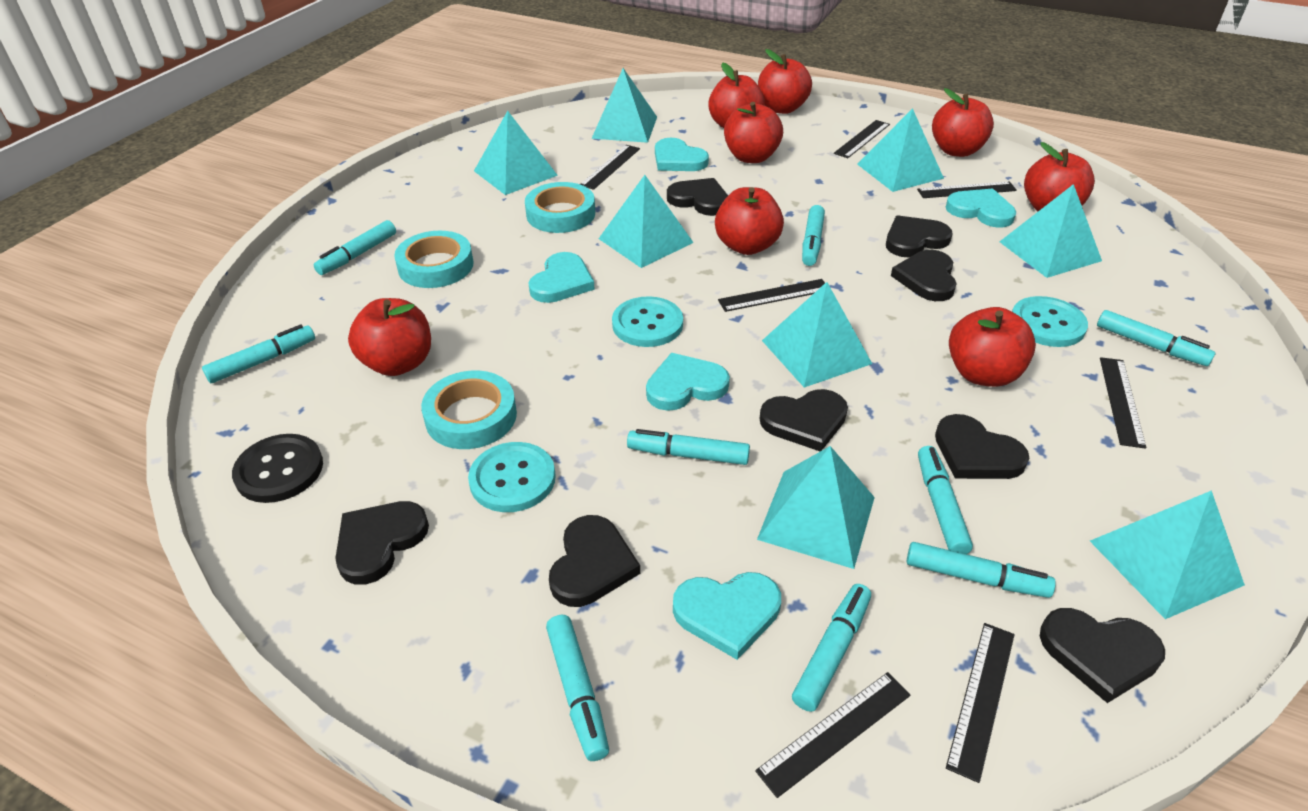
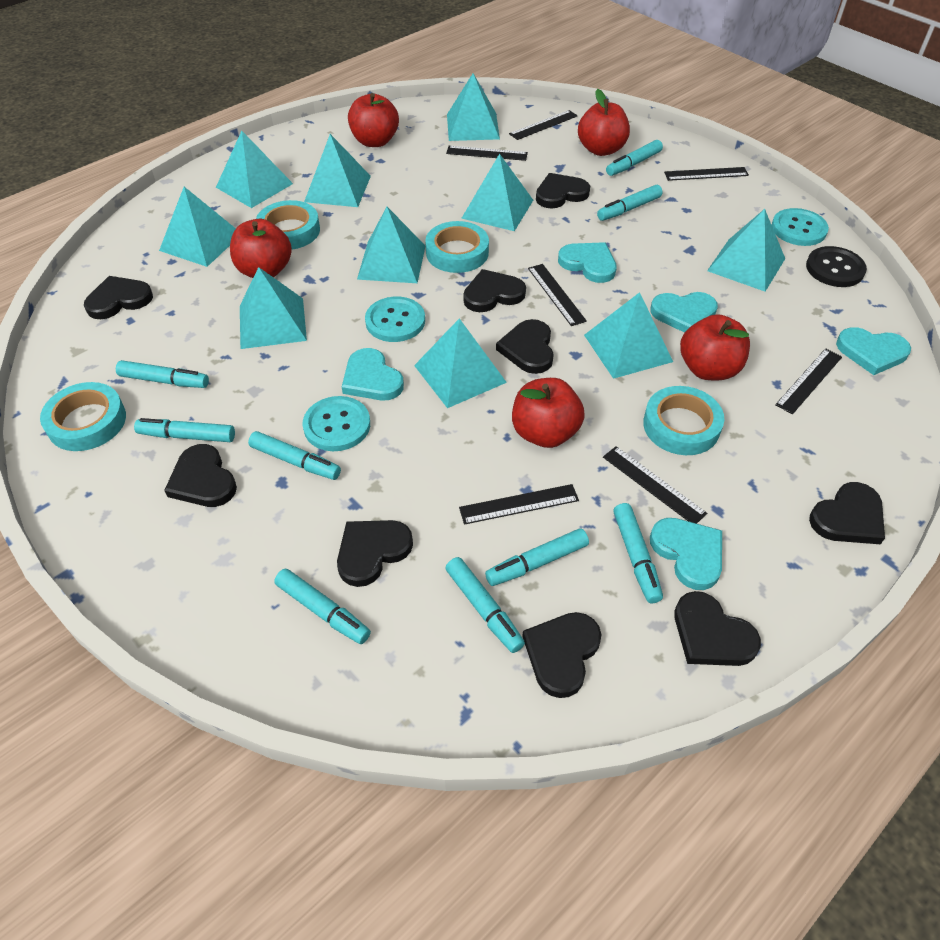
black heart: 8 -> 9
red apple: 8 -> 5
turquoise pyramid: 8 -> 10
turquoise tape: 3 -> 4

